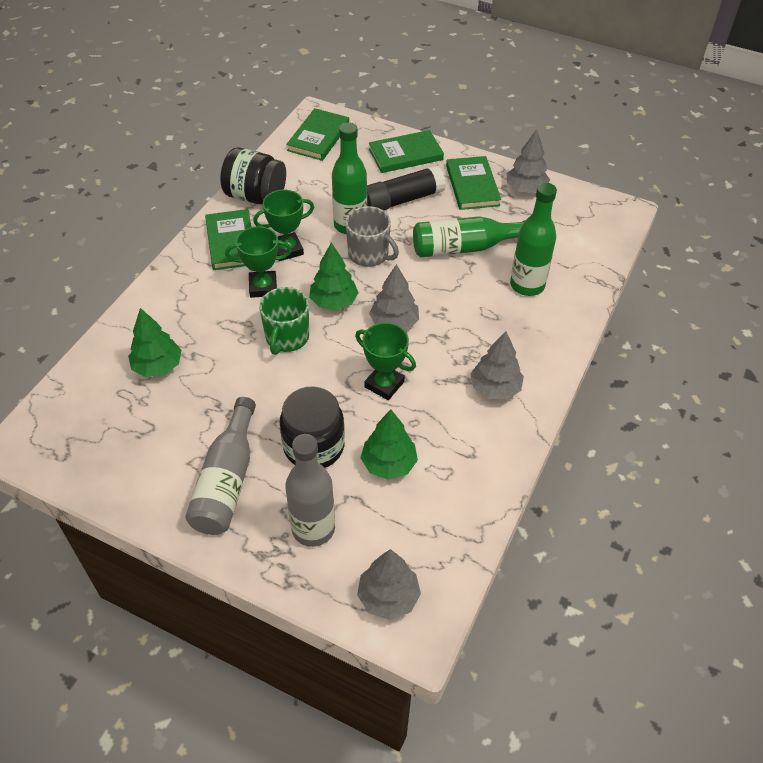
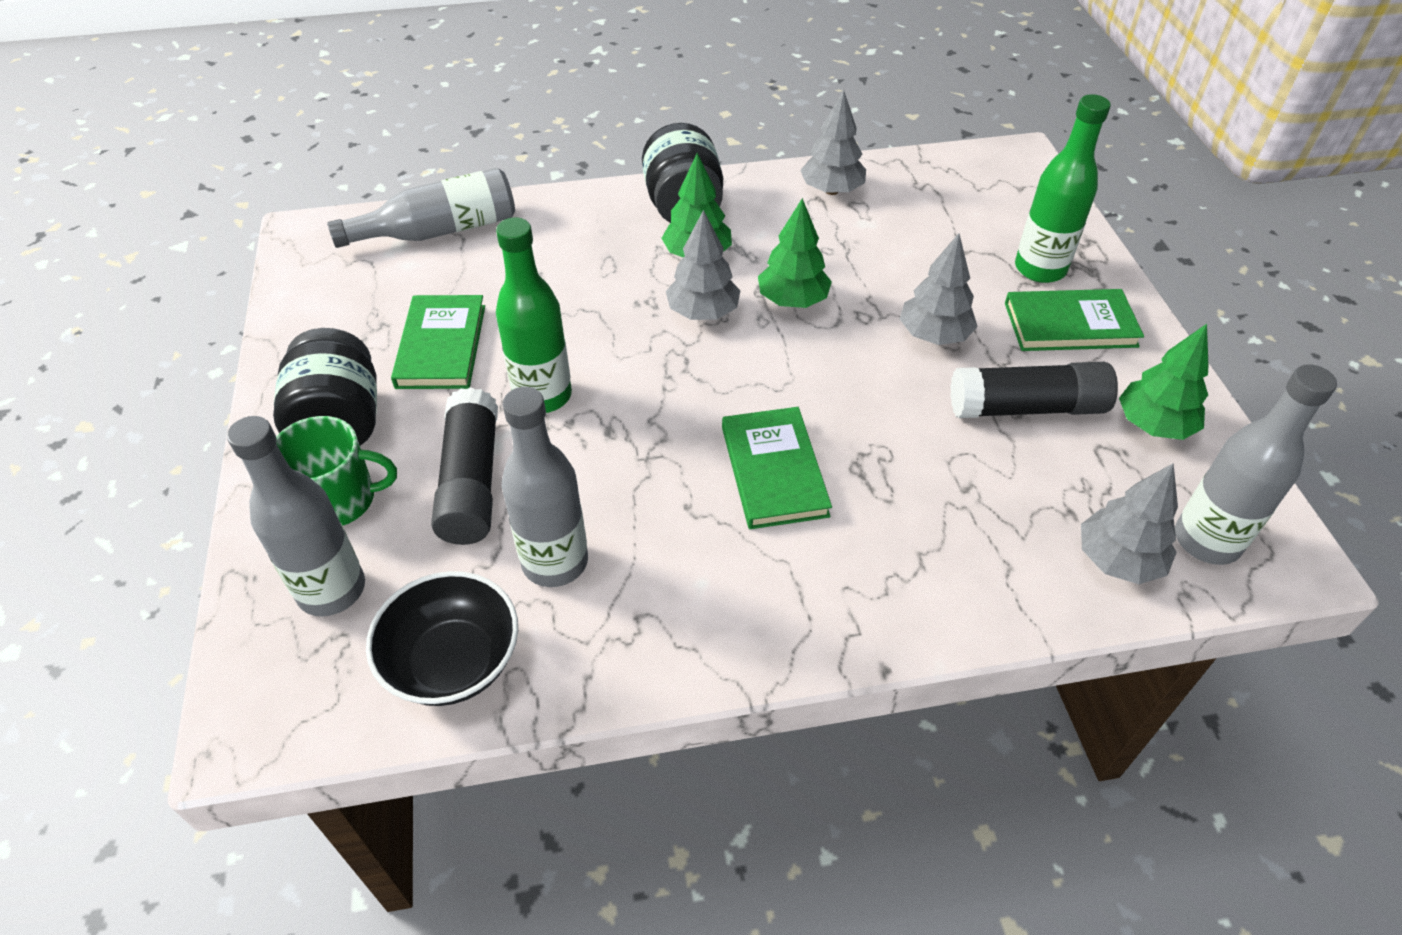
black bowl: 0 -> 1
black glue stick: 1 -> 2
green book: 4 -> 3
green bottle: 3 -> 2
green trophy: 3 -> 0
grey bottle: 2 -> 4
grey mug: 1 -> 0

